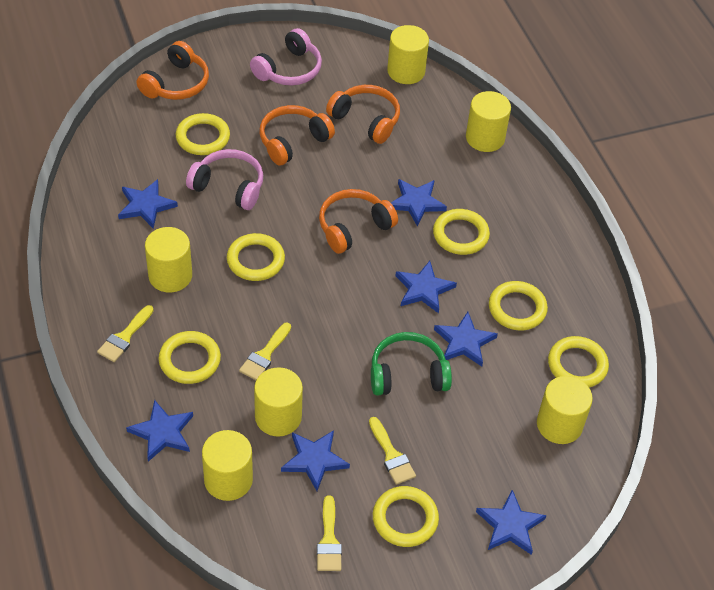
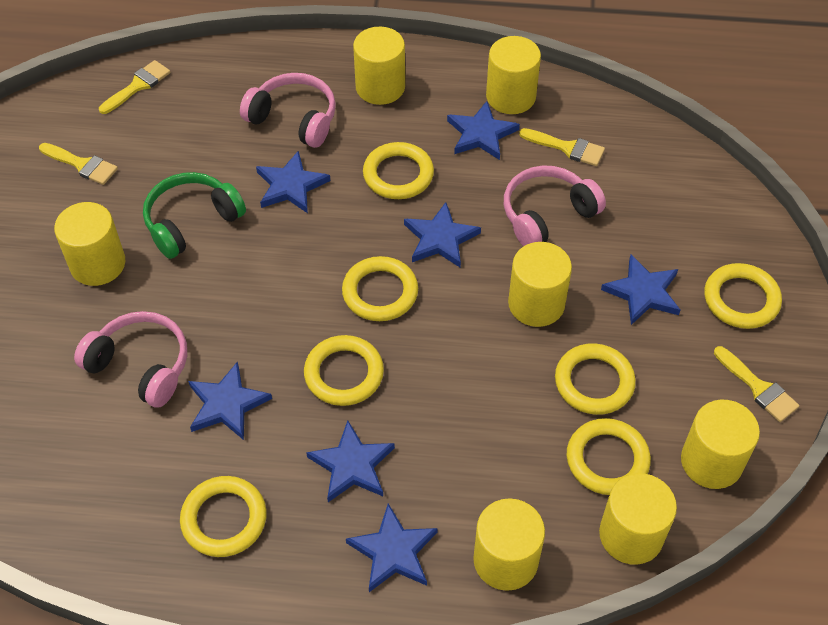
orange headphones: 4 -> 0
pink headphones: 2 -> 3
yellow cylinder: 6 -> 7

